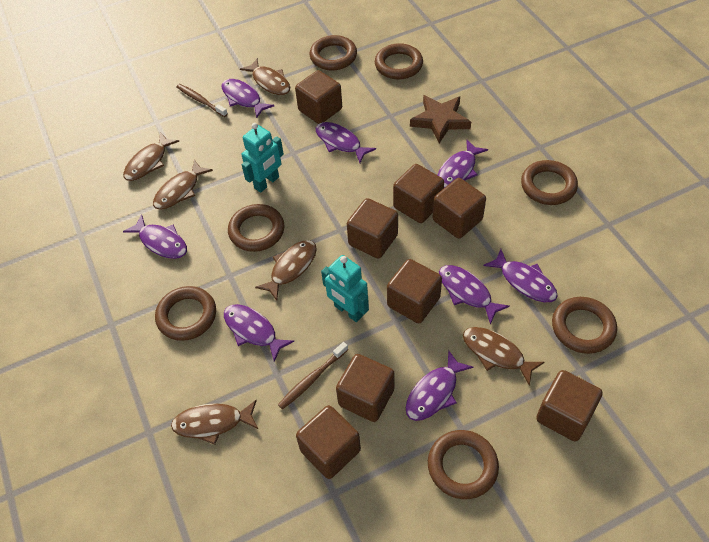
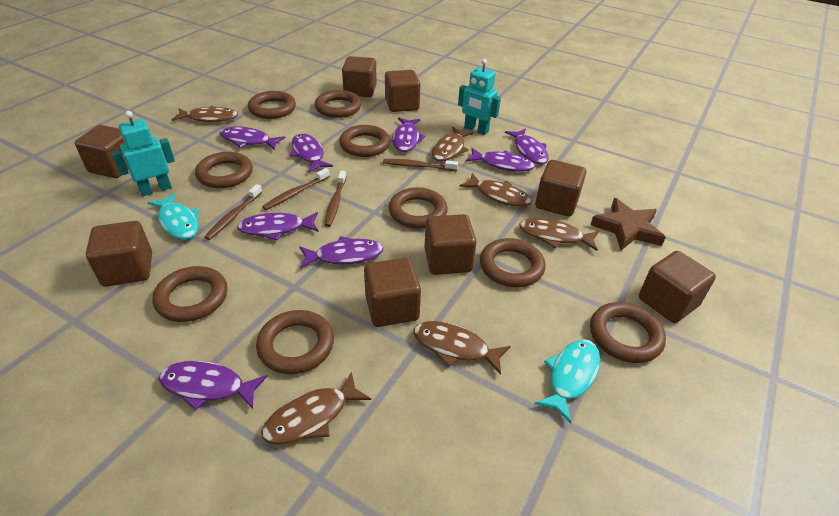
brown ring: 7 -> 9
brown toothbrush: 2 -> 4
turquoise fish: 0 -> 2

